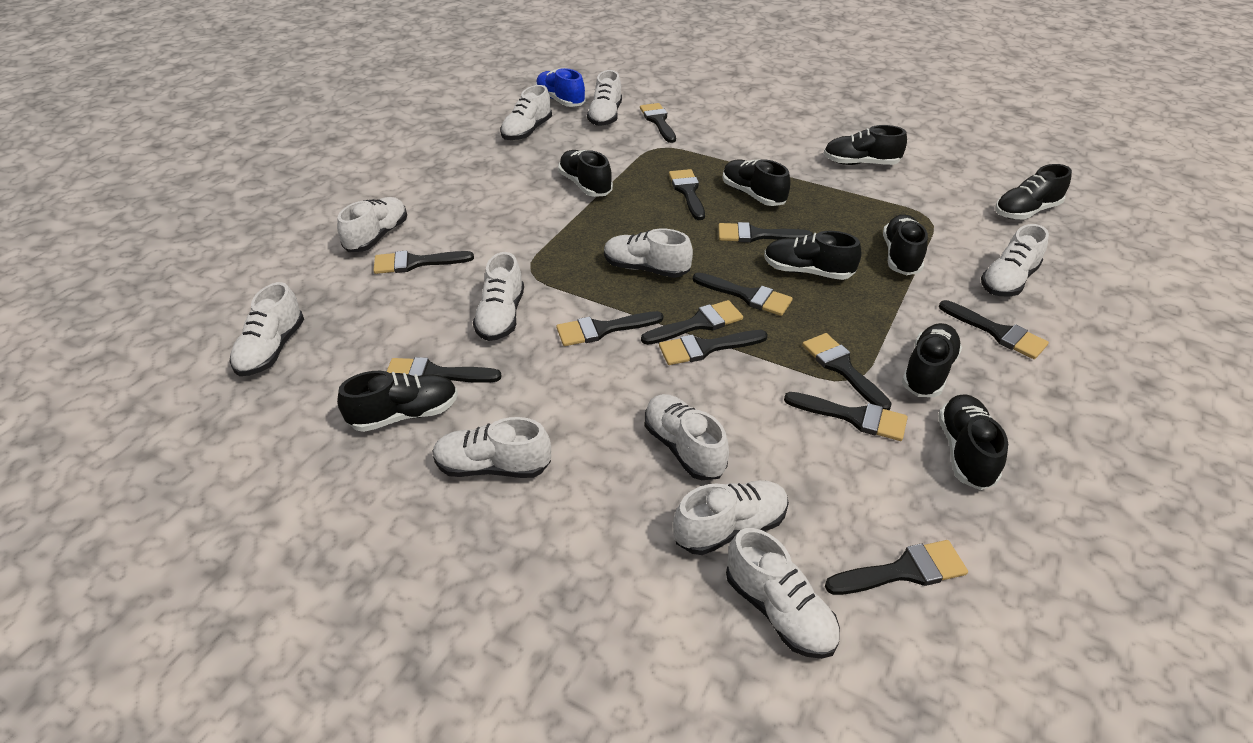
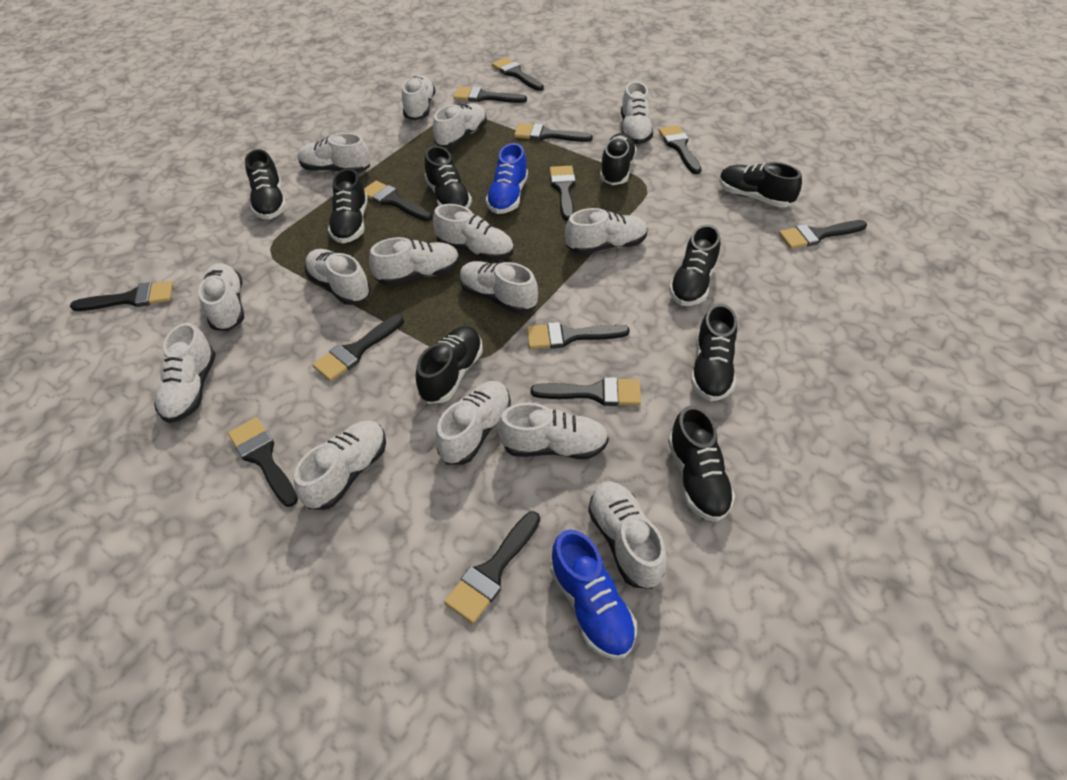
blue shoe: 1 -> 2
white shoe: 11 -> 15

